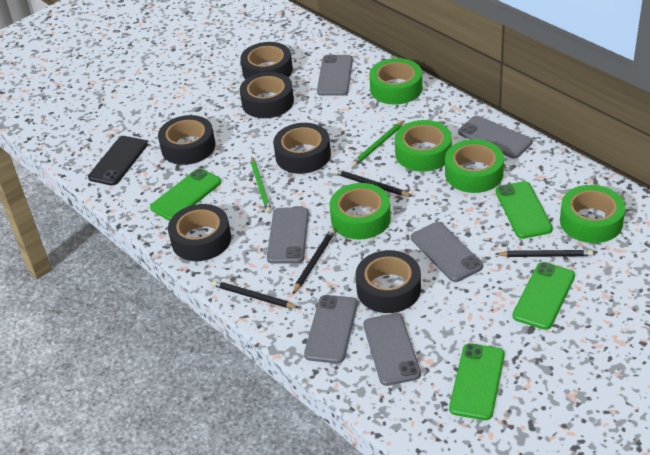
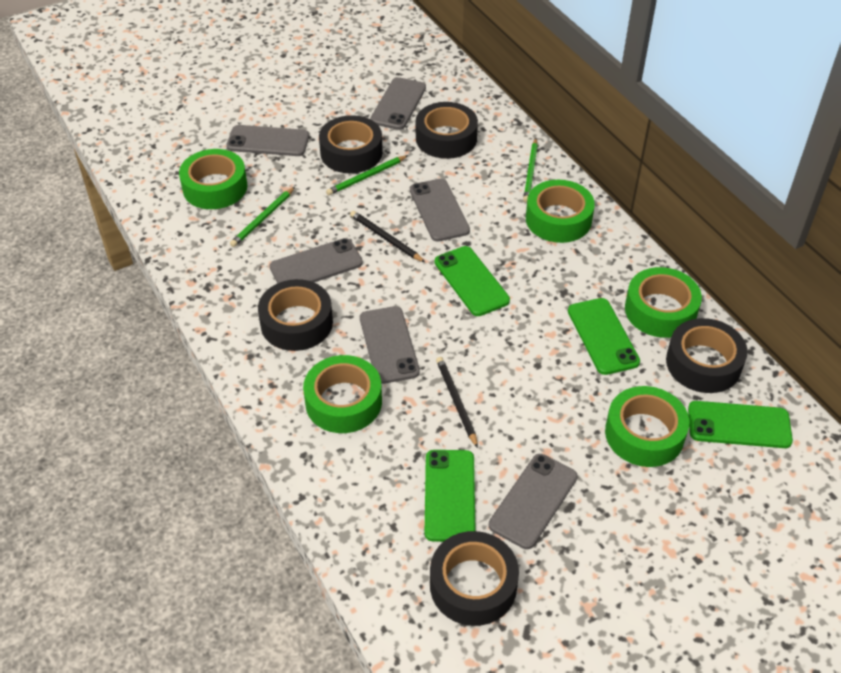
black pencil: 4 -> 2
black phone: 1 -> 0
black tape: 6 -> 5
green pencil: 2 -> 3

